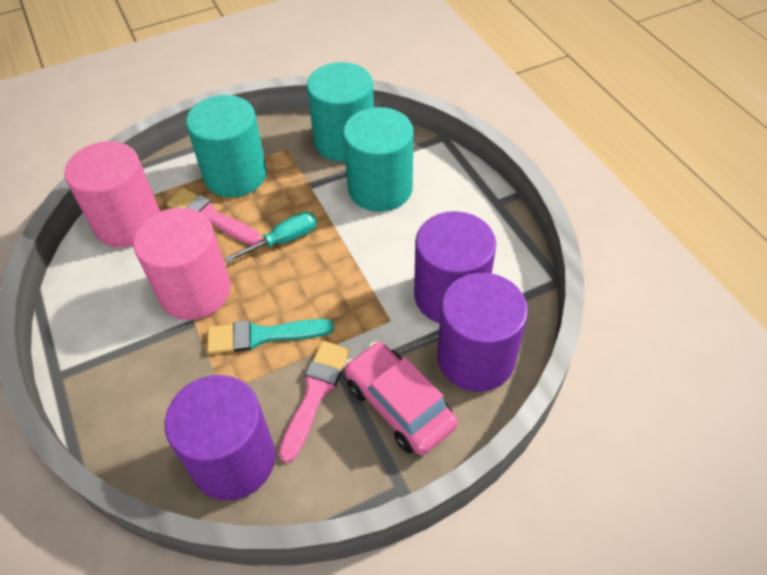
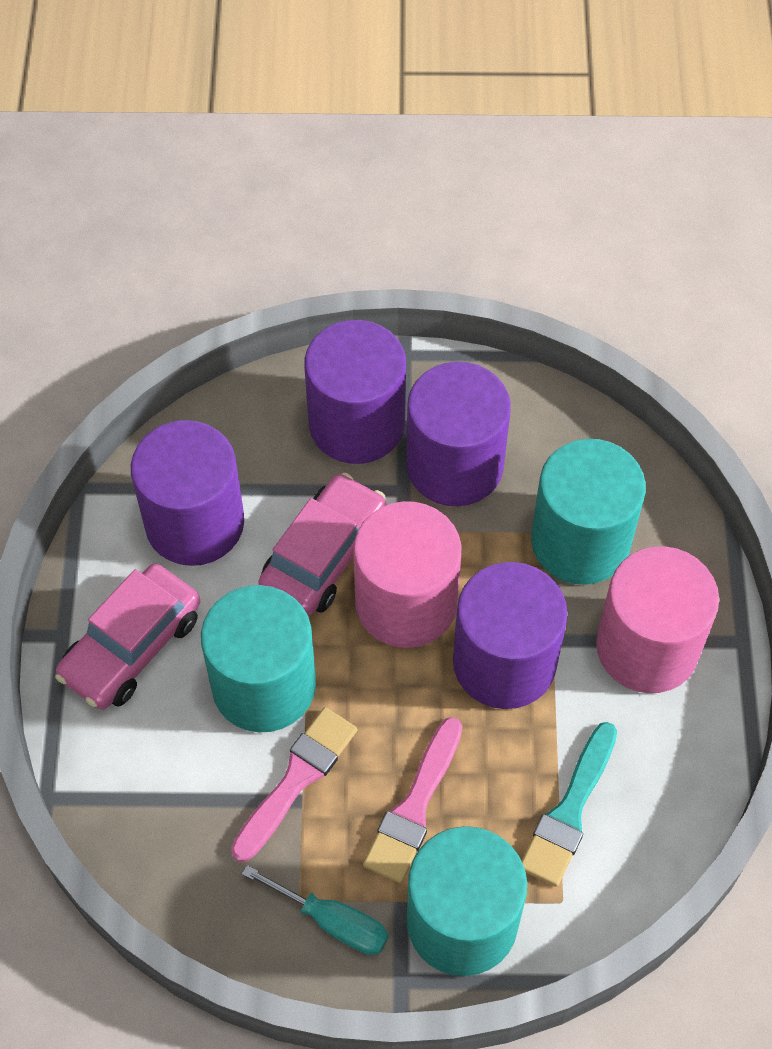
pink car: 1 -> 2
purple cylinder: 3 -> 4

